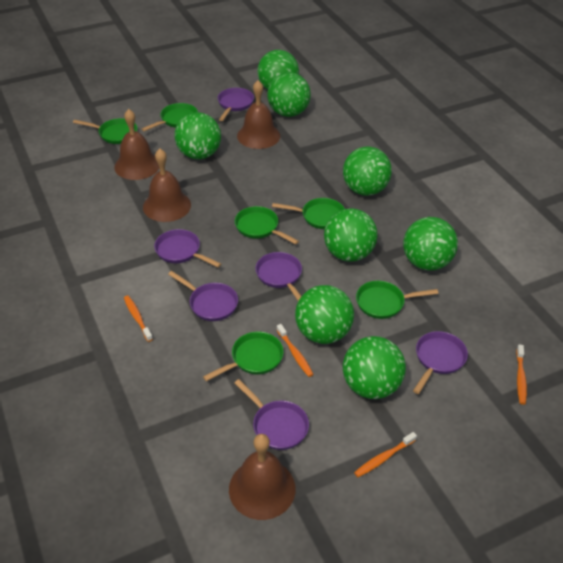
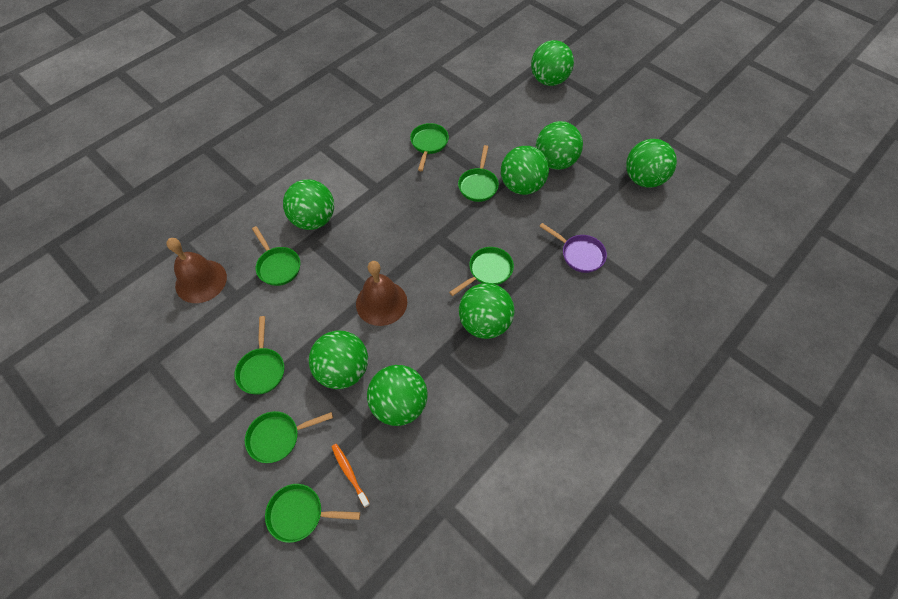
brown bell: 4 -> 2
green pan: 6 -> 7
orange toothbrush: 4 -> 1
purple pan: 6 -> 1

